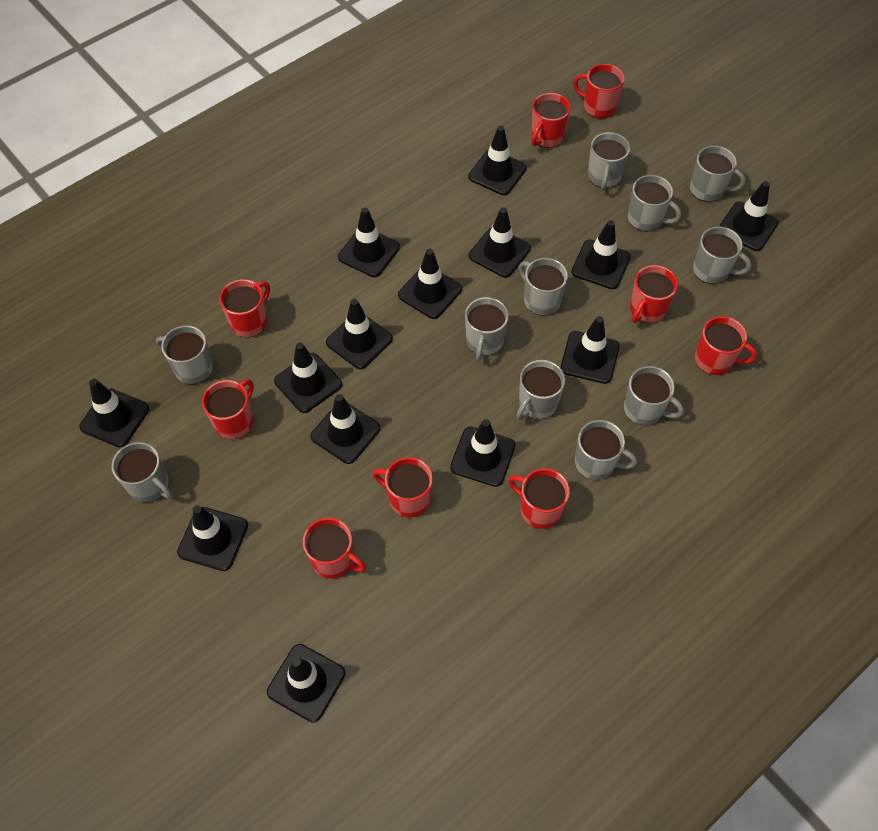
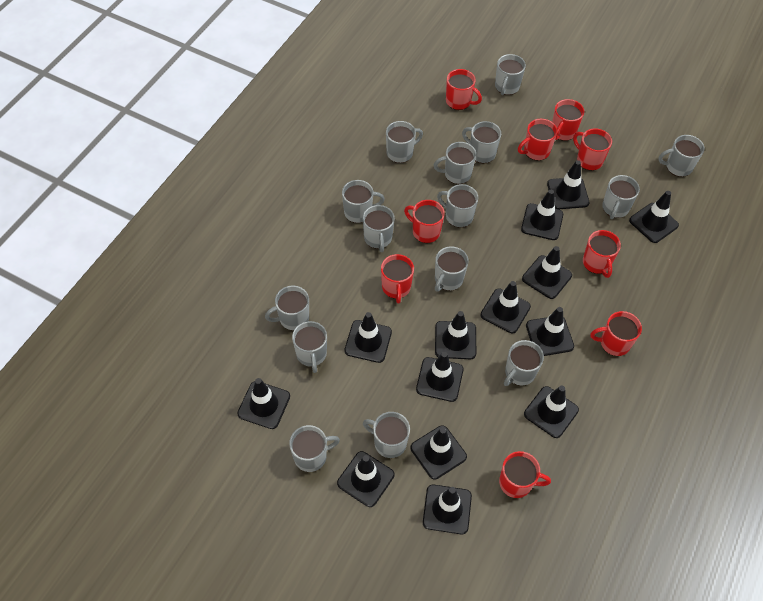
grey mug: 11 -> 15

